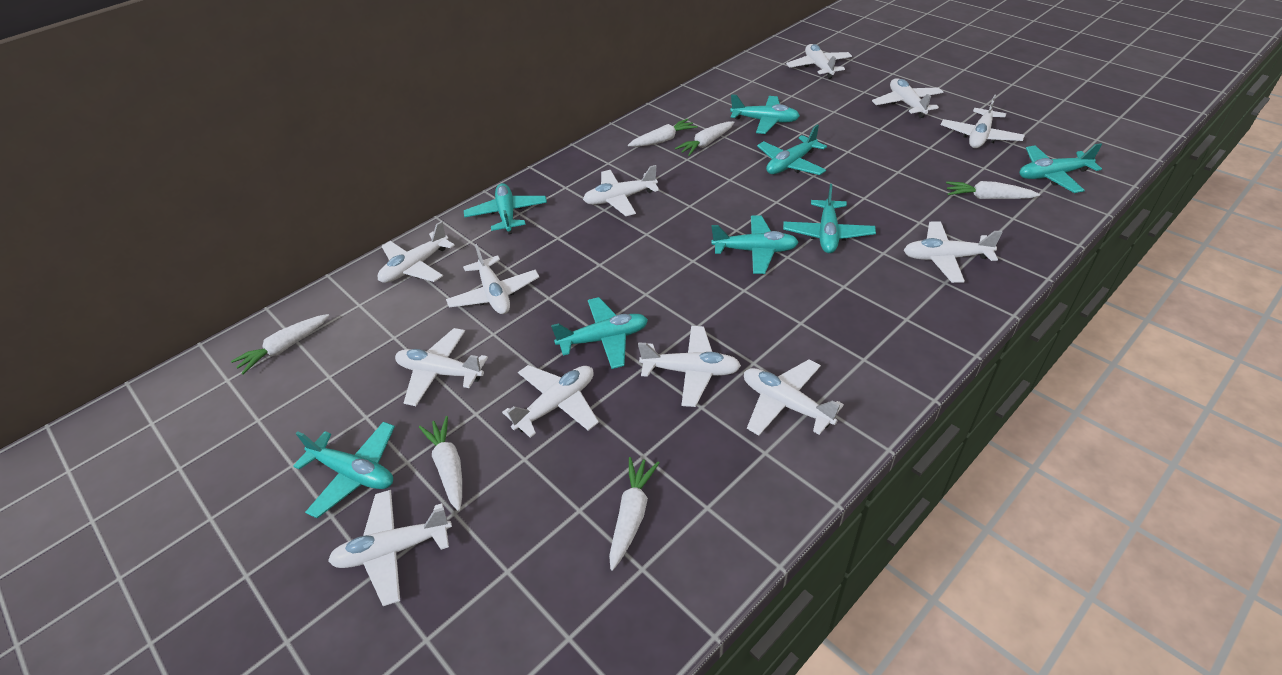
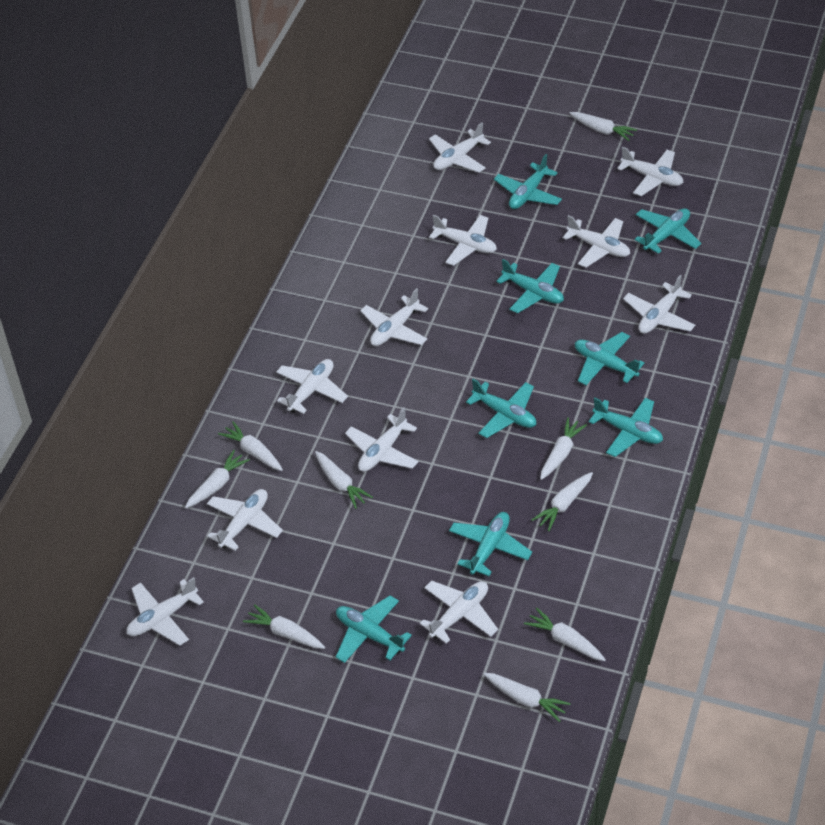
white carrot: 6 -> 9
white plane: 12 -> 11

